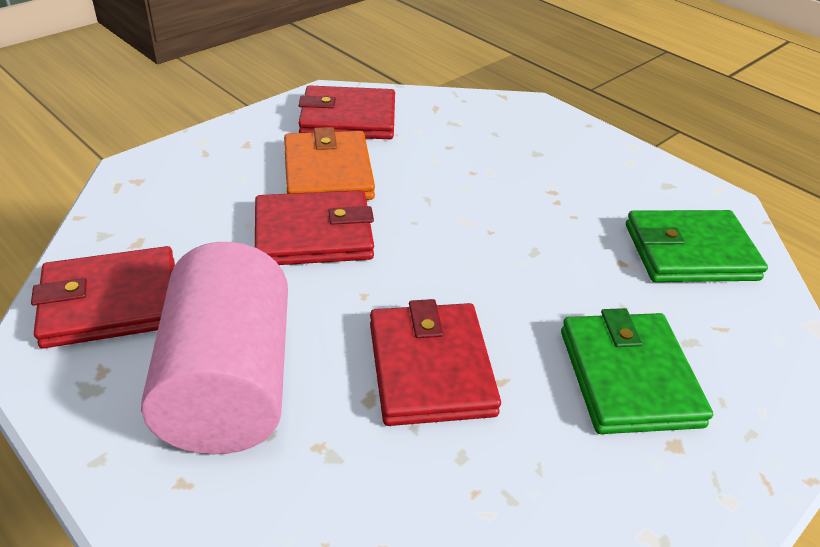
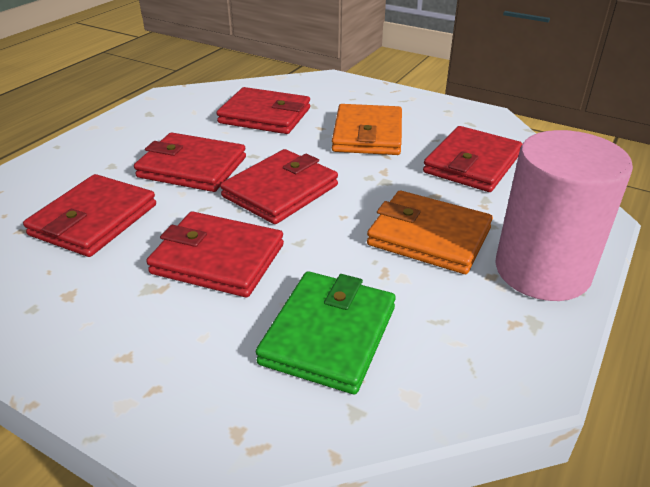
green wallet: 2 -> 1
orange wallet: 1 -> 2
red wallet: 4 -> 6

